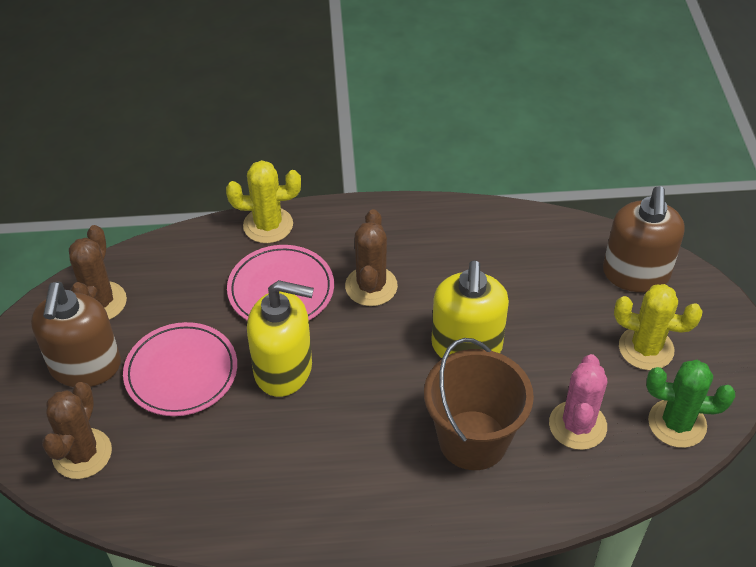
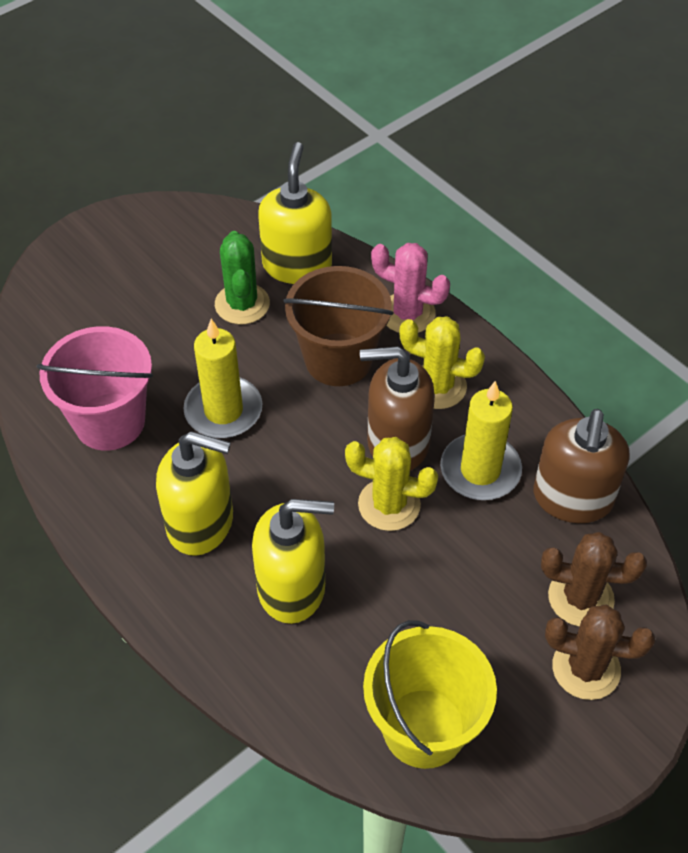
brown cactus: 3 -> 2
pink bucket: 0 -> 1
pink plate: 2 -> 0
yellow bucket: 0 -> 1
yellow candle: 0 -> 2
yellow soap dispenser: 2 -> 3

